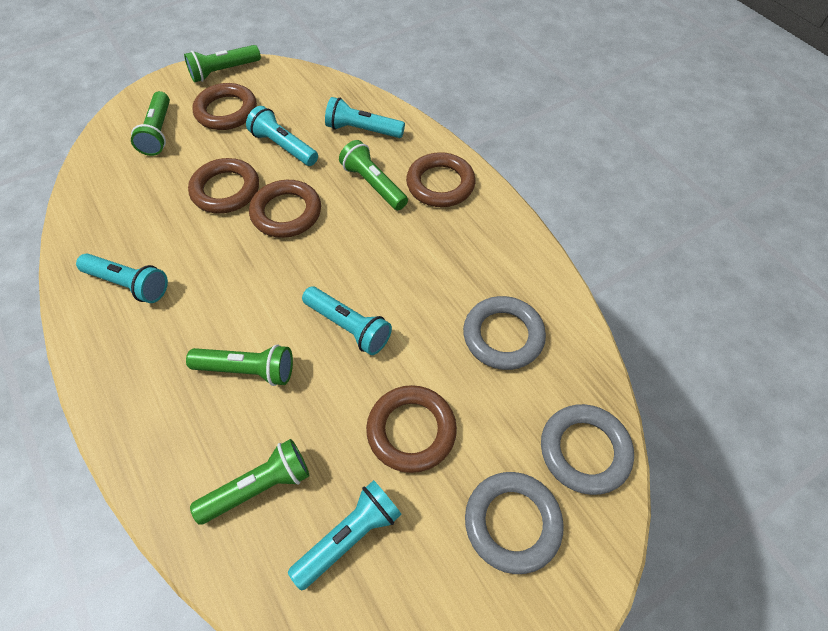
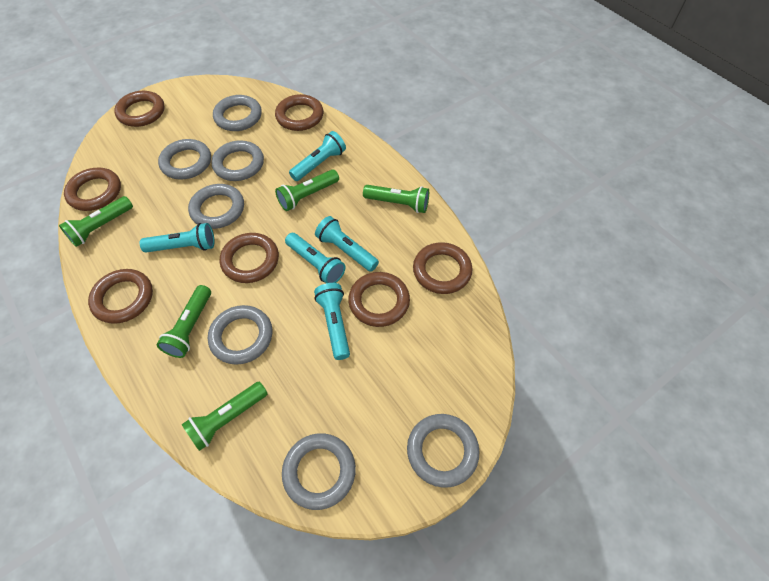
brown ring: 5 -> 7
grey ring: 3 -> 7

